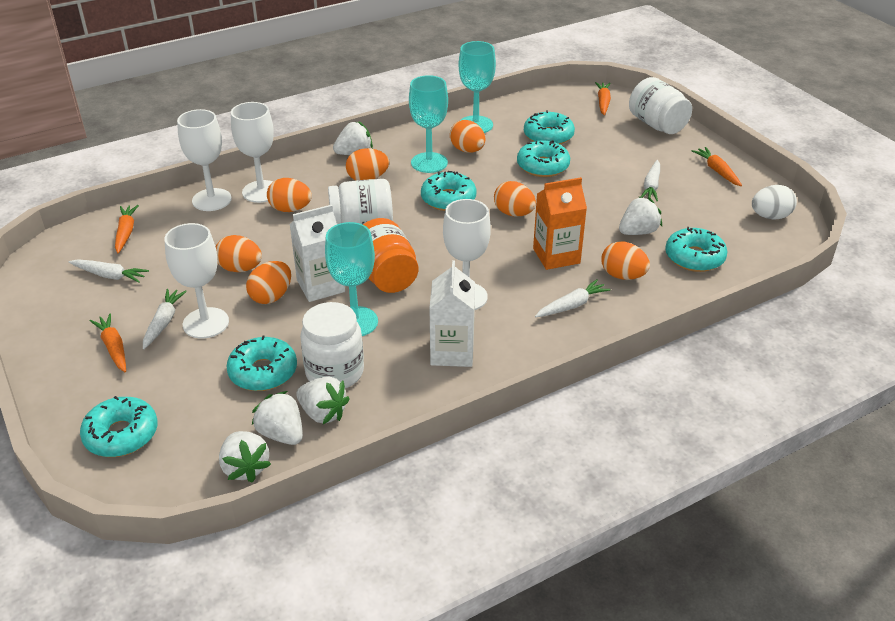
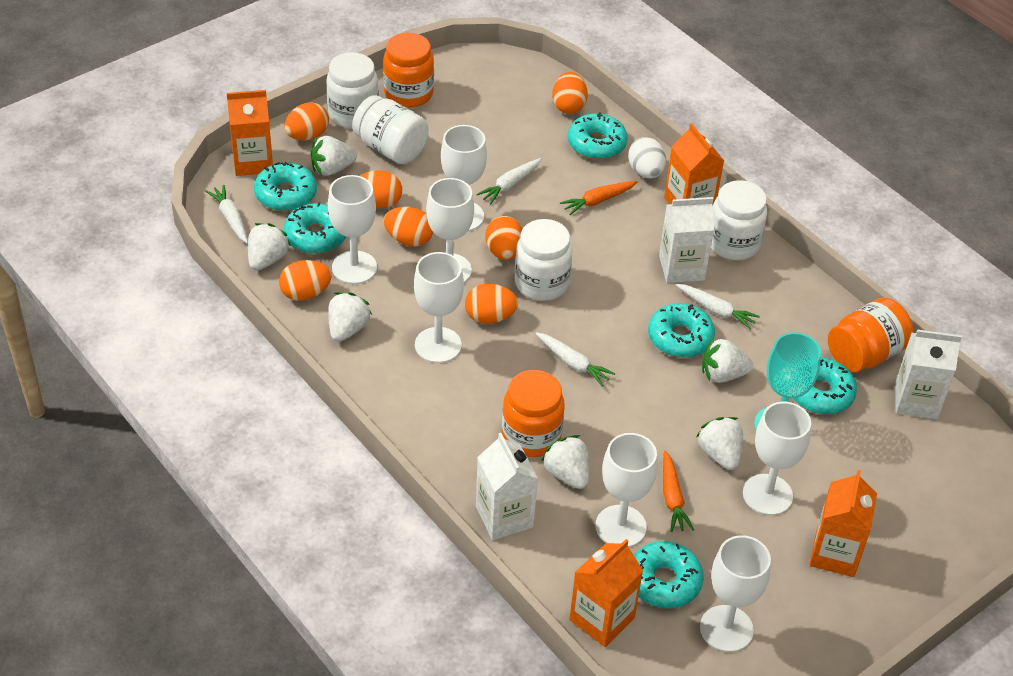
orange carrot: 4 -> 2
orange carton: 1 -> 4
orange jar: 1 -> 3
turquoise goblet: 3 -> 1
white carton: 2 -> 3
white goblet: 4 -> 7
white jar: 3 -> 4
white strawberry: 5 -> 6

